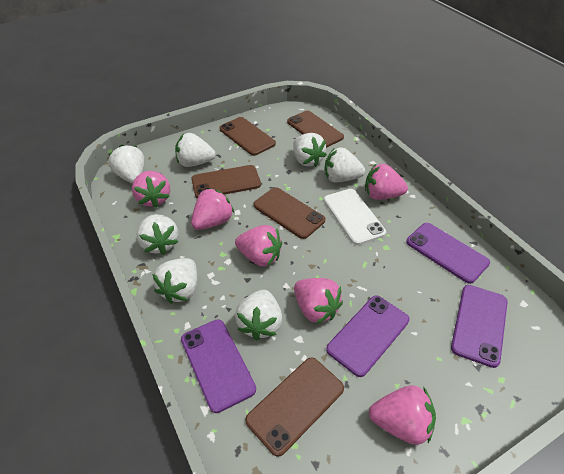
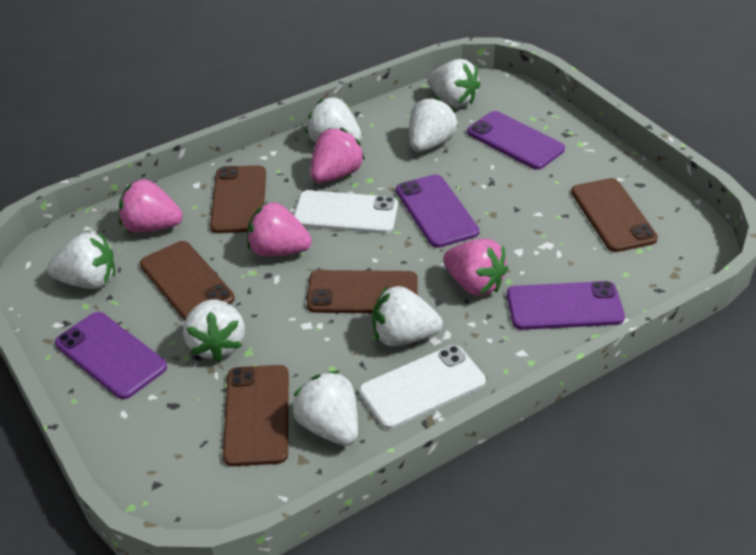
pink strawberry: 6 -> 4
white phone: 1 -> 2

